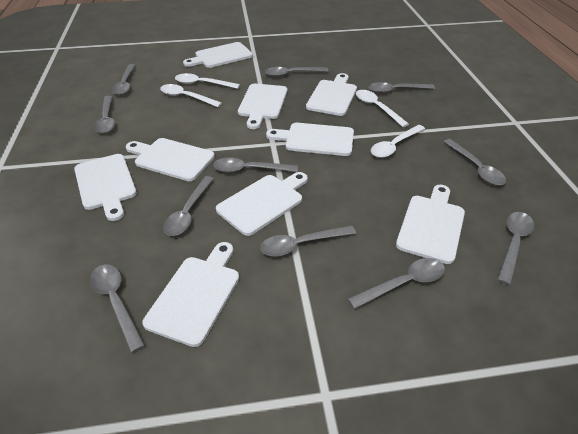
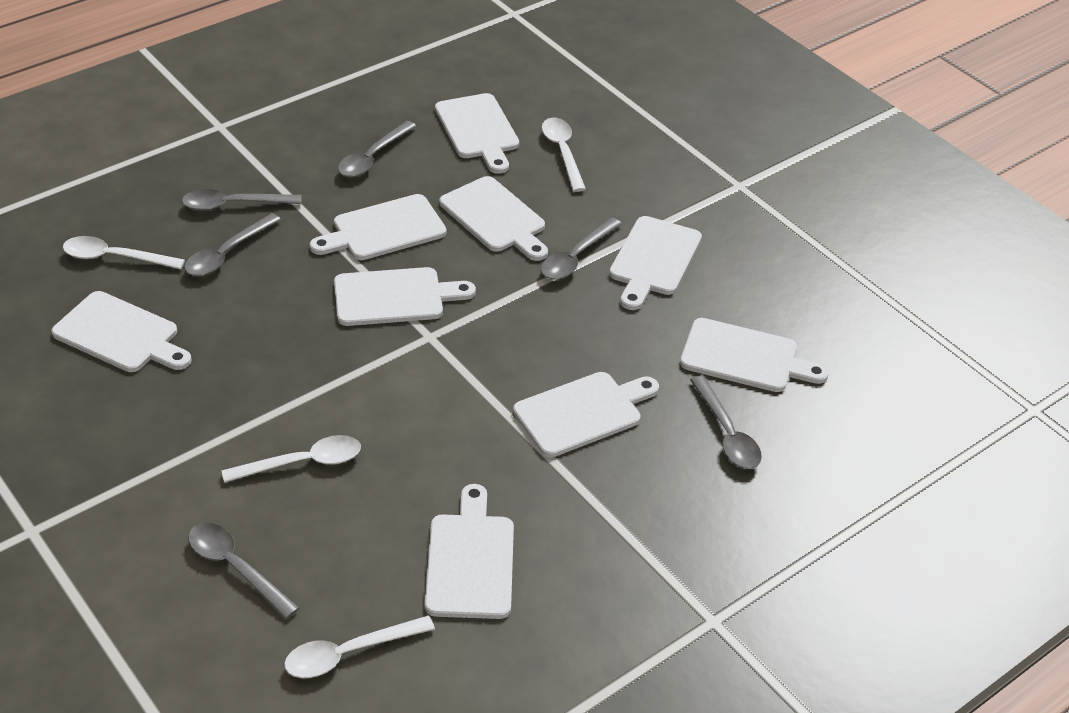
grey spoon: 11 -> 6

